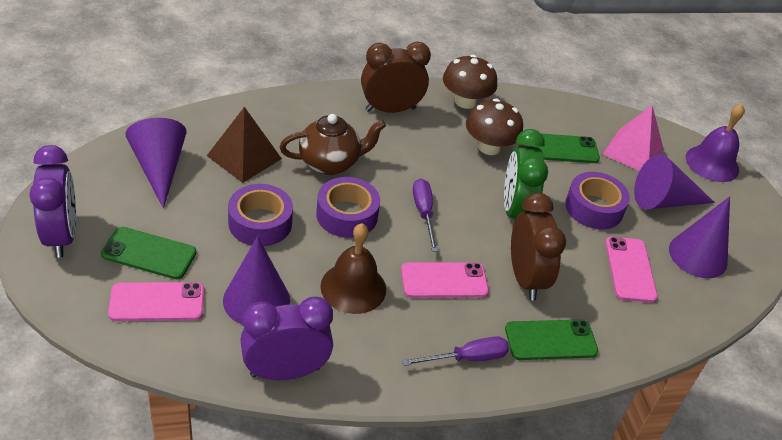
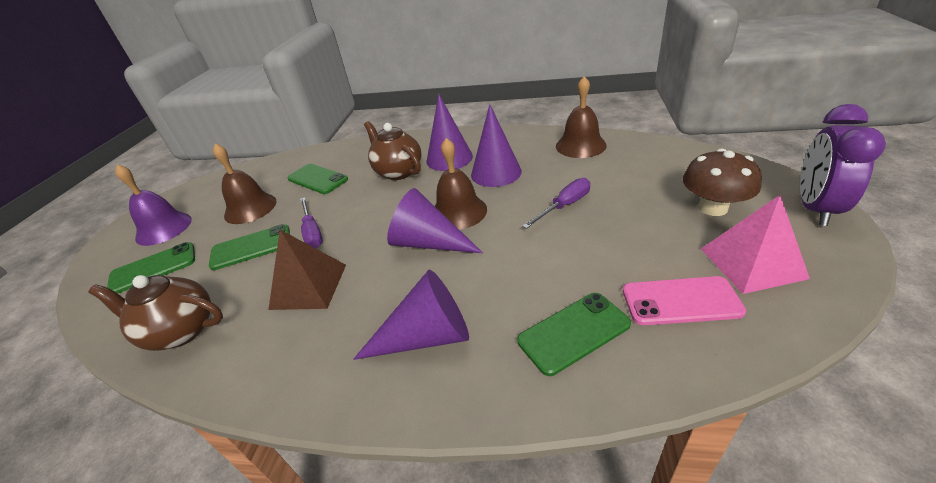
brown bell: 1 -> 3
brown clock: 2 -> 0
brown mushroom: 2 -> 1
brown teapot: 1 -> 2
green clock: 1 -> 0
green phone: 3 -> 4
pink phone: 3 -> 1
purple clock: 2 -> 1
purple tape: 3 -> 0

